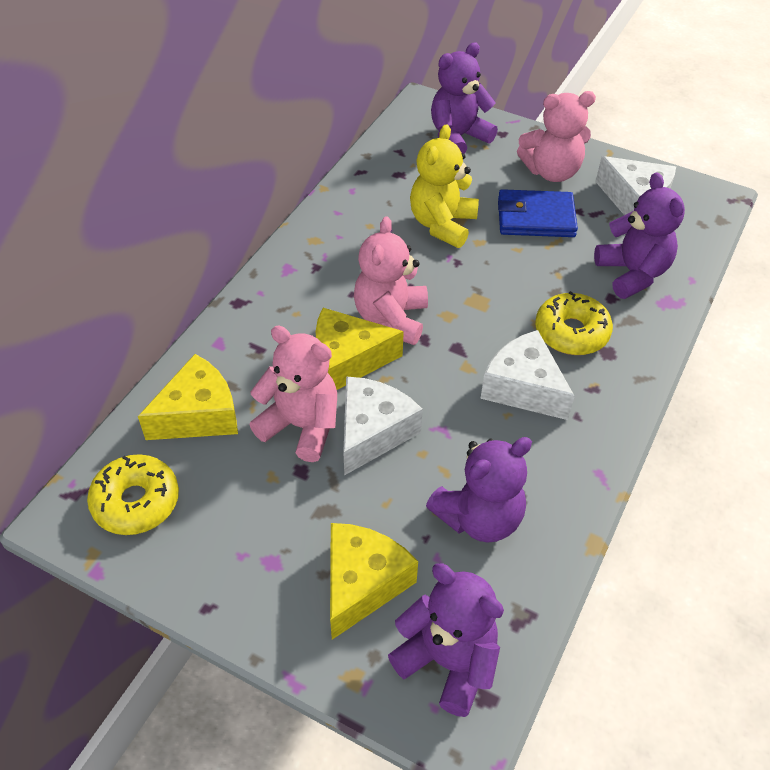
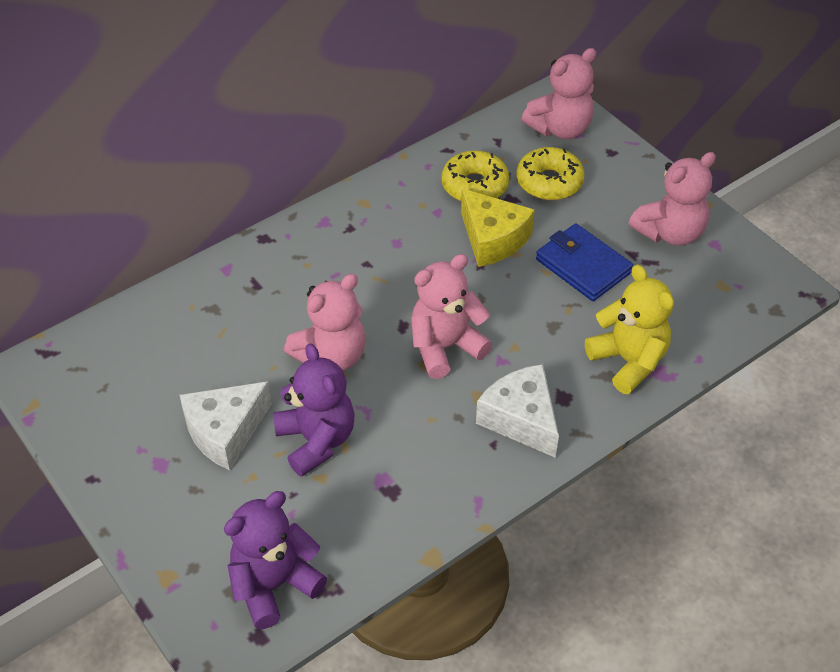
pink teddy bear: 3 -> 4
purple teddy bear: 4 -> 2
white cheese: 3 -> 2
yellow cheese: 3 -> 1

